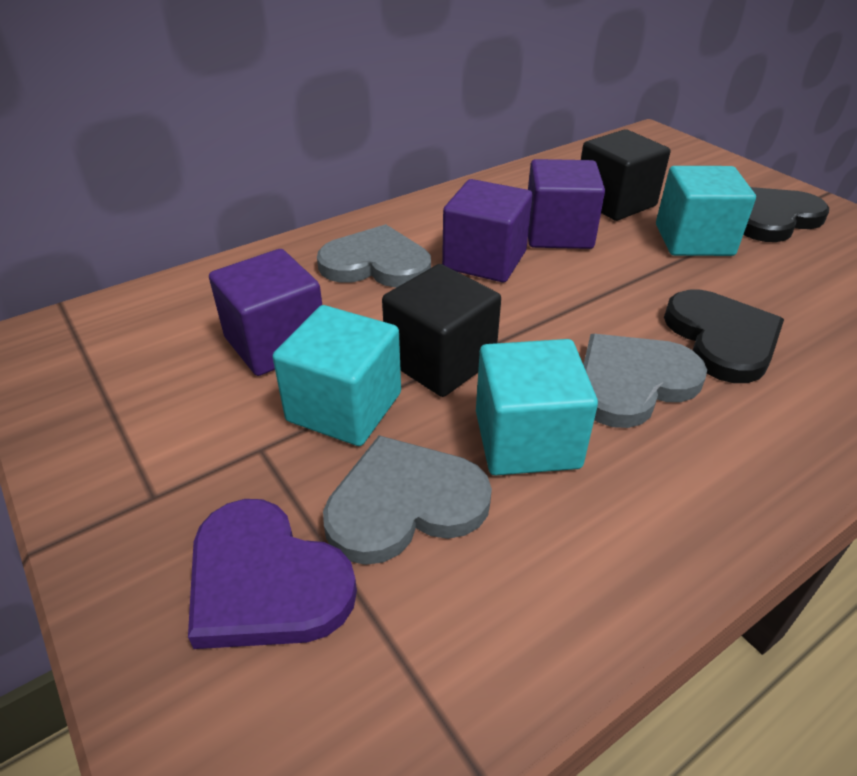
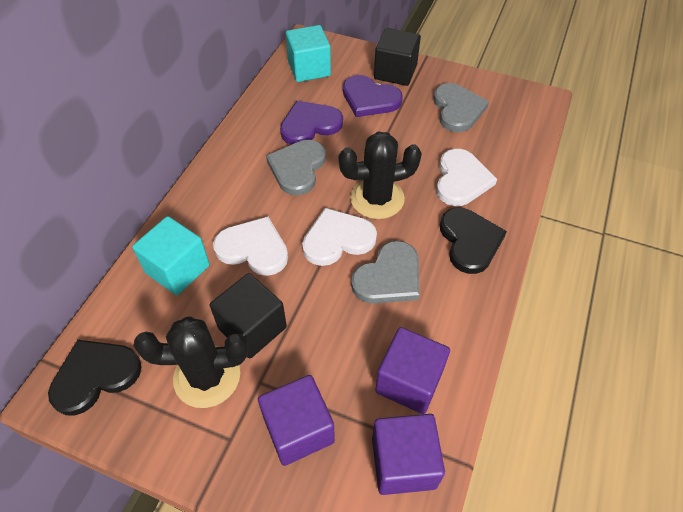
black cactus: 0 -> 2
purple heart: 1 -> 2
turquoise cube: 3 -> 2
white heart: 0 -> 3

